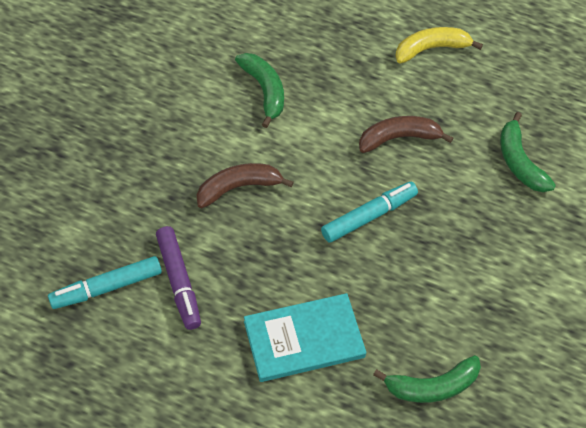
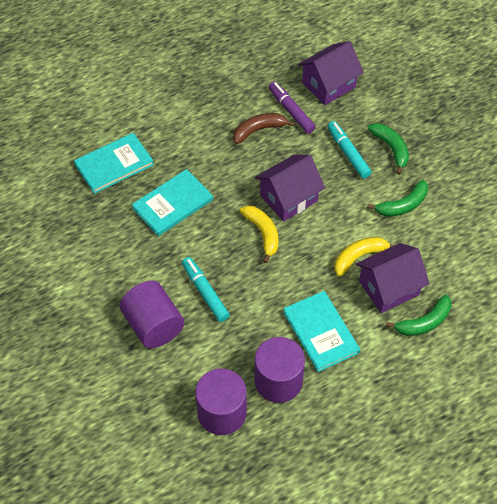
brown banana: 2 -> 1
purple cylinder: 0 -> 3
purple house: 0 -> 3
turquoise book: 1 -> 3
yellow banana: 1 -> 2

